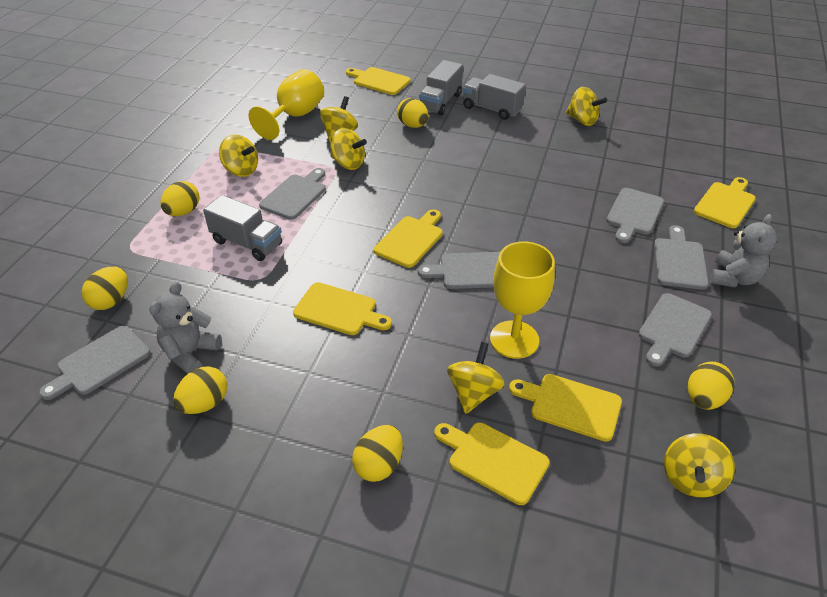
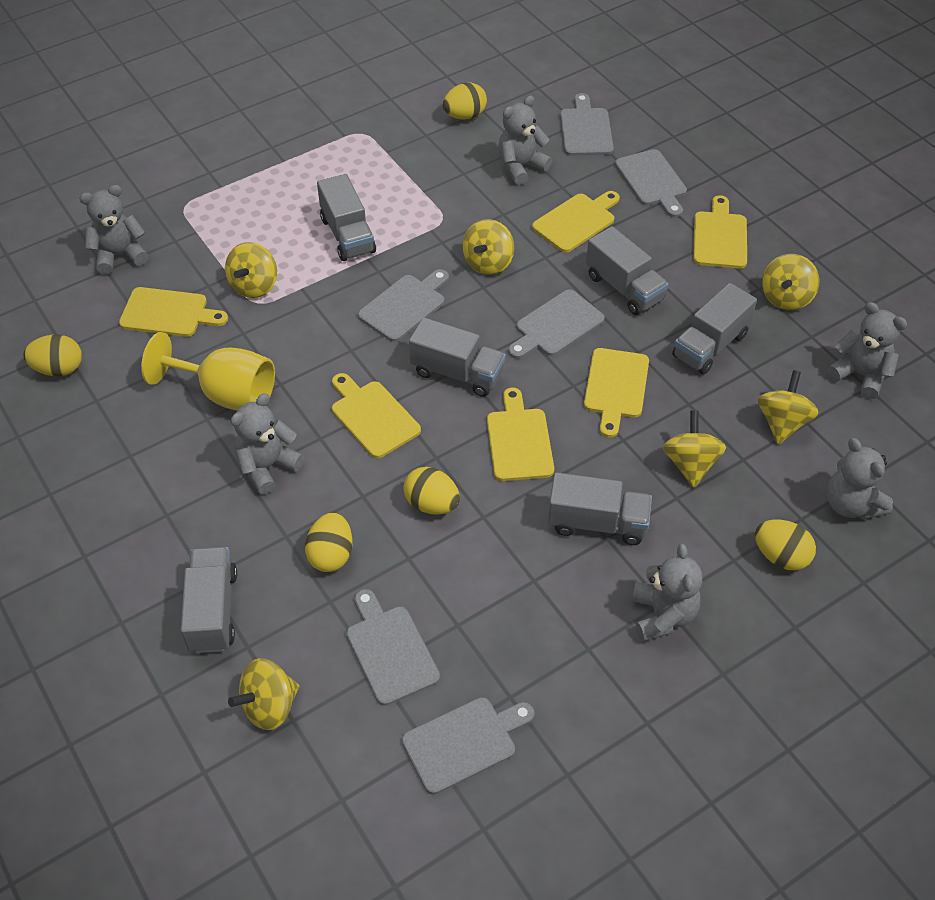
grey teddy bear: 2 -> 6
grey truck: 3 -> 6
yellow egg: 6 -> 5
yellow goblet: 2 -> 1

